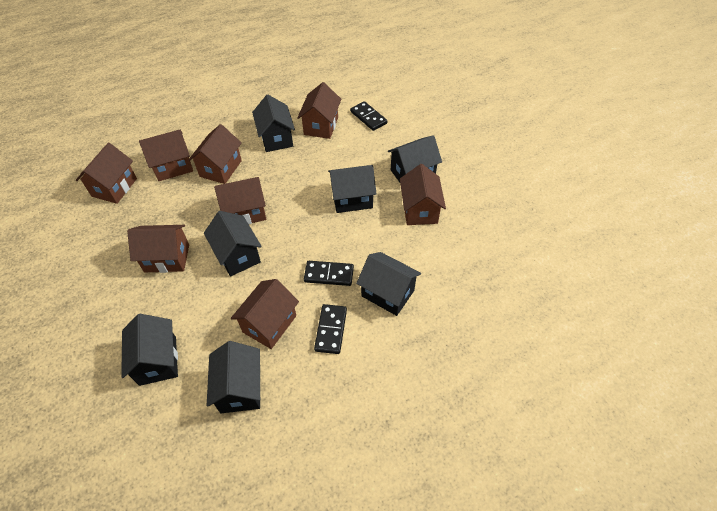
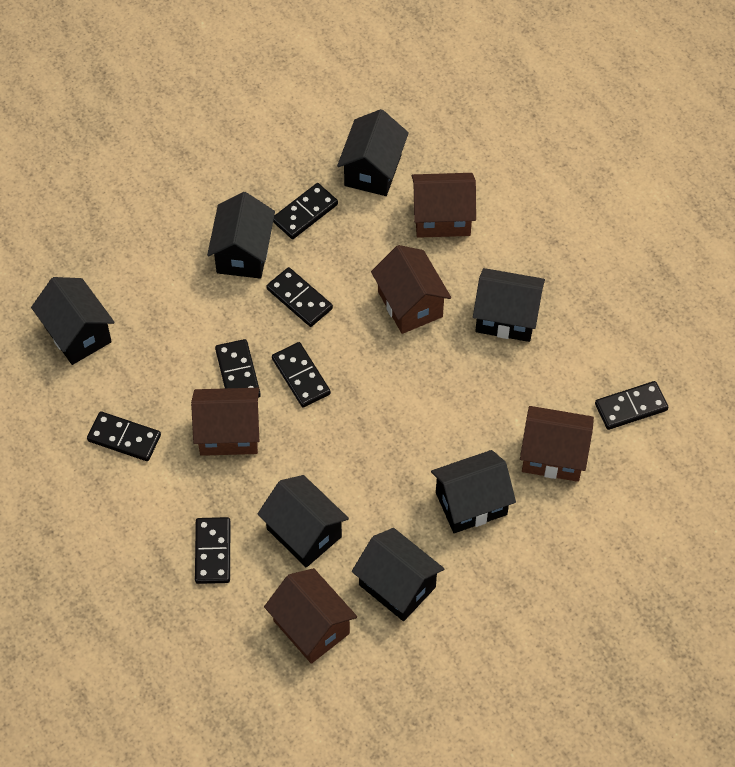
black domino: 3 -> 7
brown house: 8 -> 5

